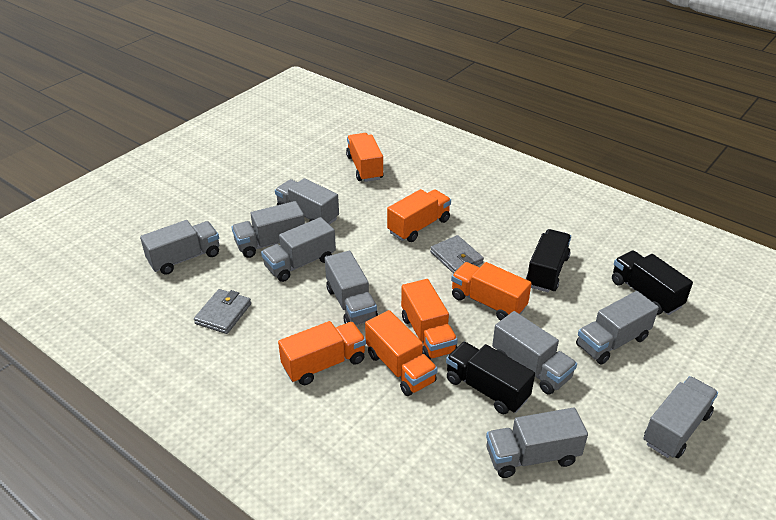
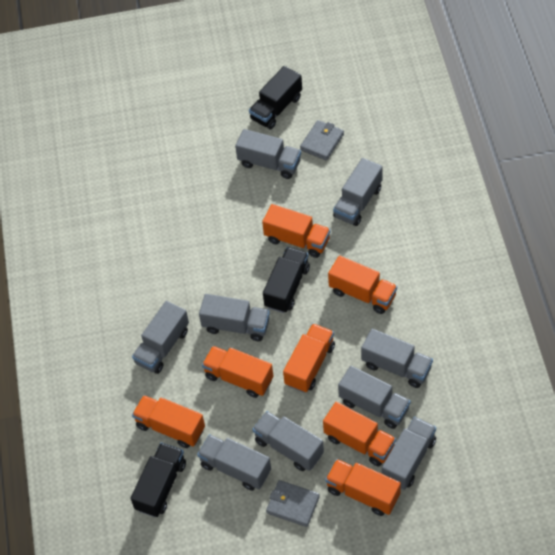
orange truck: 6 -> 7

